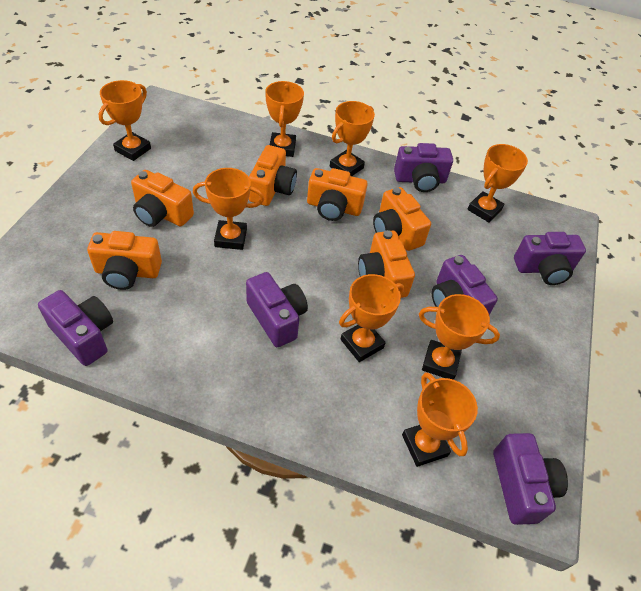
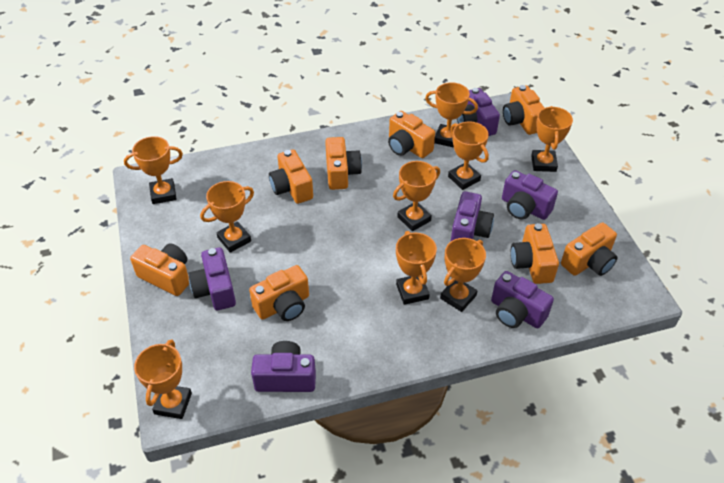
orange camera: 6 -> 8
orange trophy: 8 -> 9

